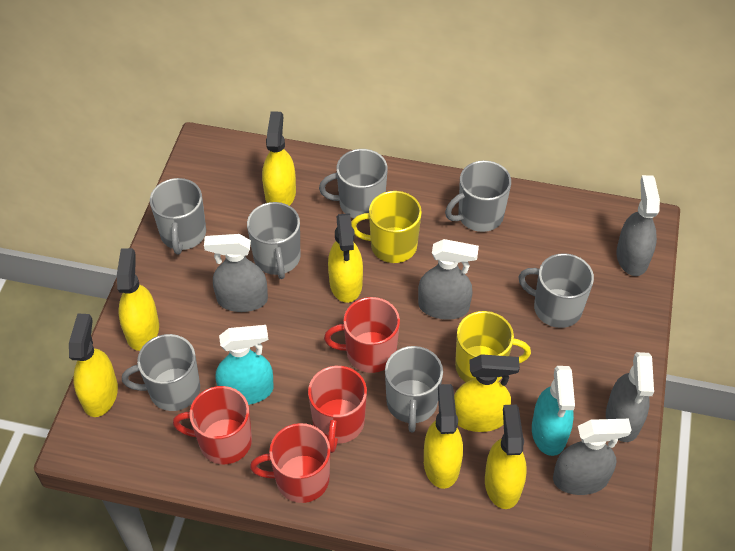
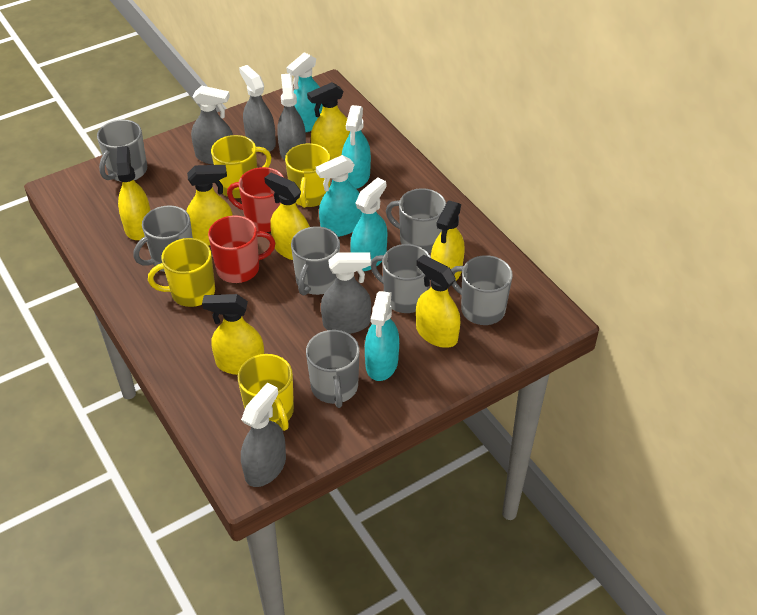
red mug: 4 -> 2
turquoise spray bottle: 2 -> 5
yellow mug: 2 -> 4

